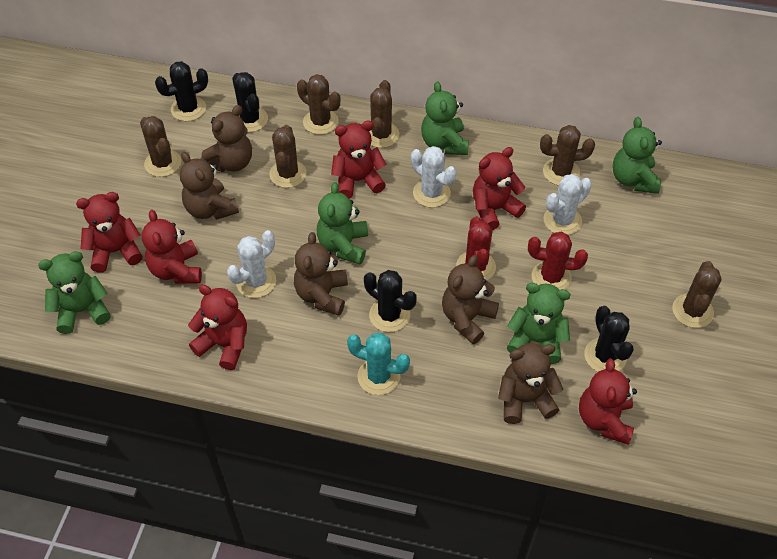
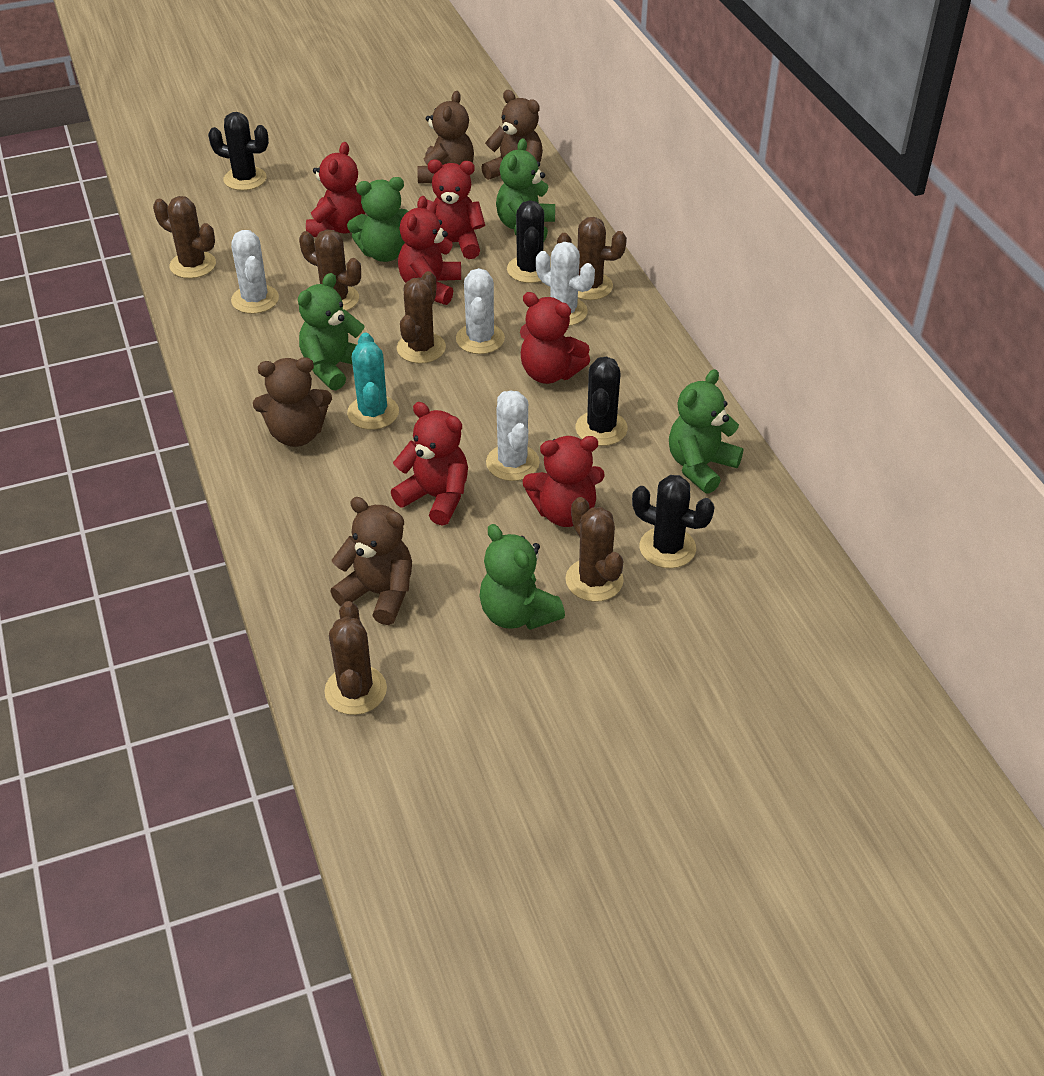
brown teddy bear: 5 -> 4
red cactus: 2 -> 0
white cactus: 3 -> 4

